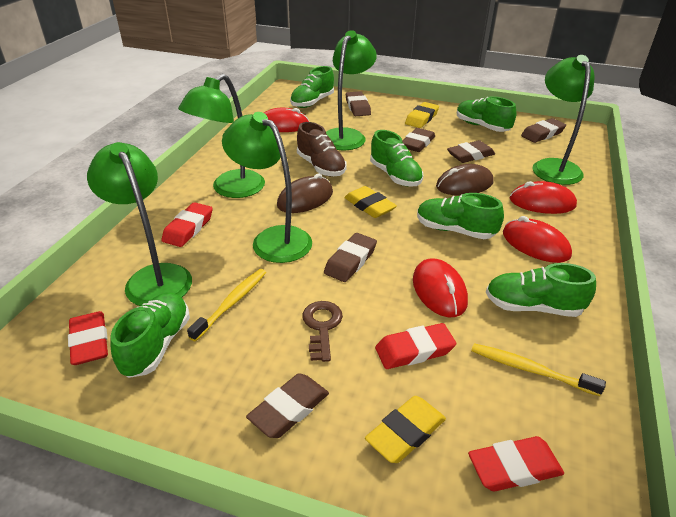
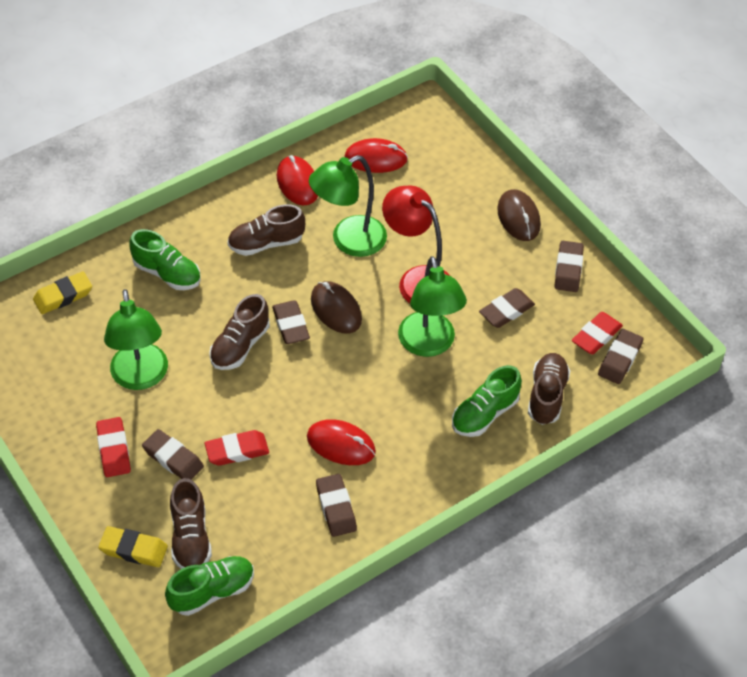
brown key: 1 -> 0
brown shoe: 1 -> 4
green lamp: 5 -> 3
green shoe: 6 -> 3
red eraser: 4 -> 3
red lamp: 0 -> 1
red mouse: 4 -> 3
yellow eraser: 3 -> 2
yellow toothbrush: 2 -> 0

